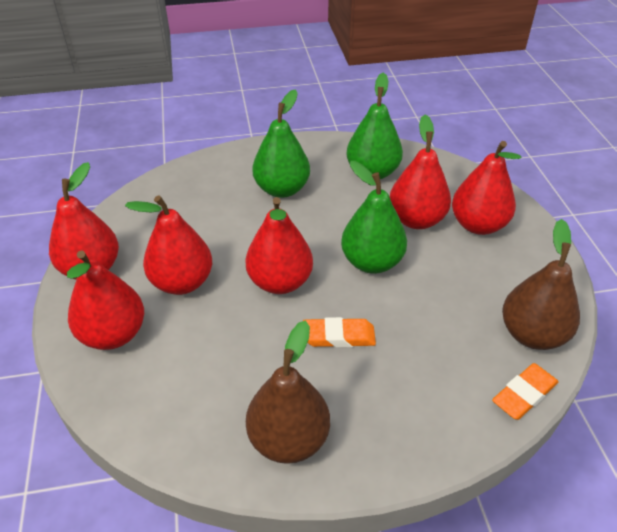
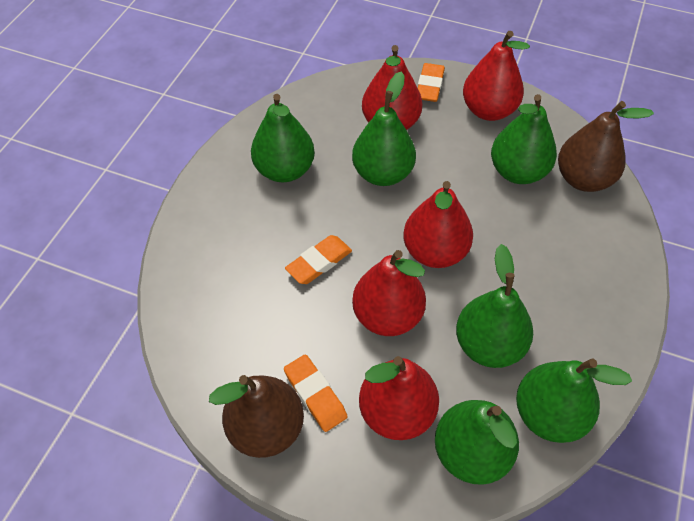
green pear: 3 -> 6
orange eraser: 2 -> 3
red pear: 6 -> 5

